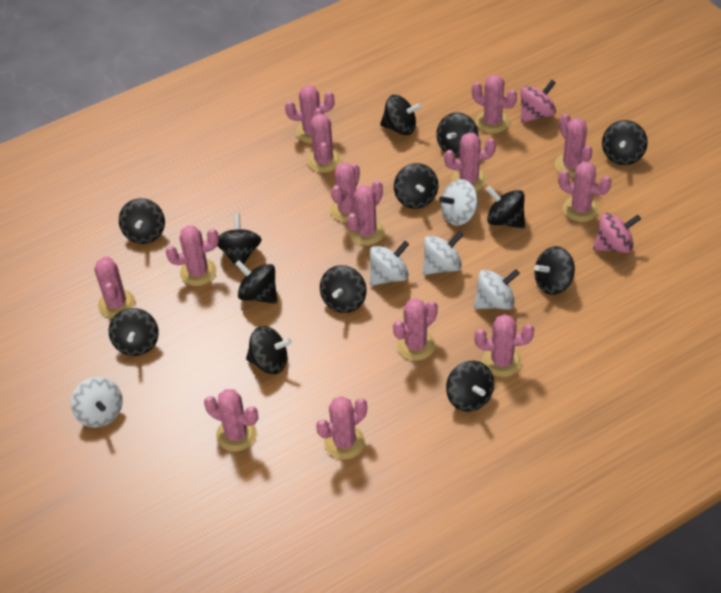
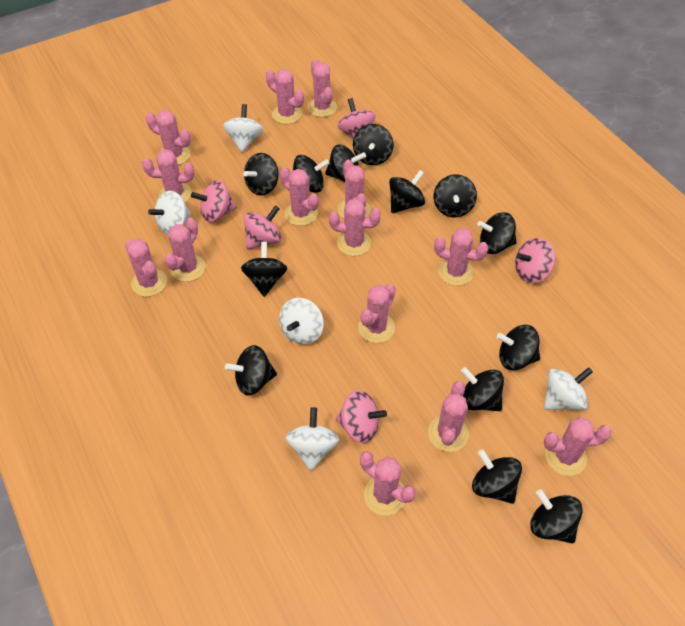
pink spinning top: 2 -> 5

